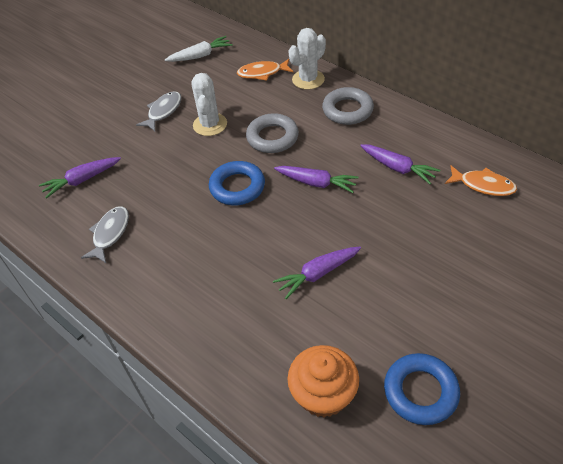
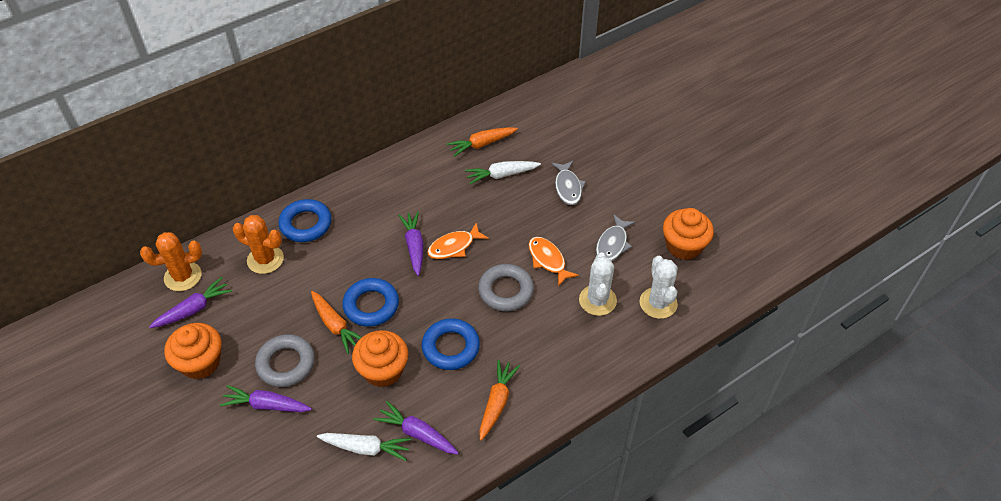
blue ring: 2 -> 3
orange cactus: 0 -> 2
orange carrot: 0 -> 3
orange cupcake: 1 -> 3
white carrot: 1 -> 2

